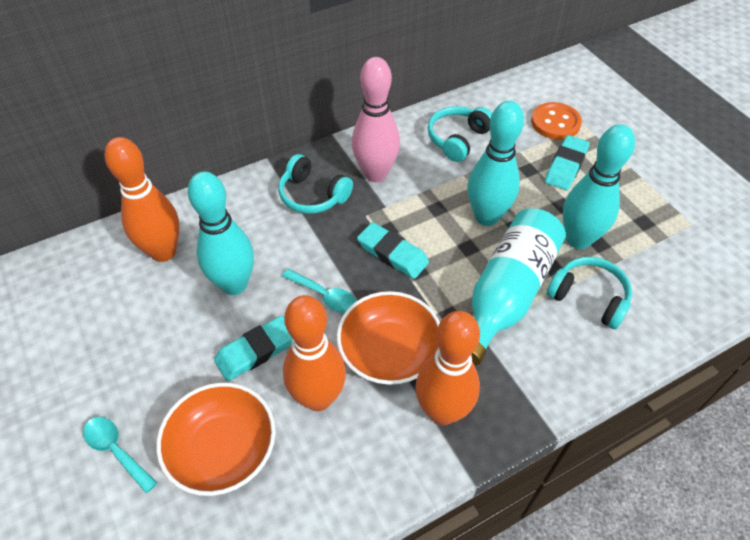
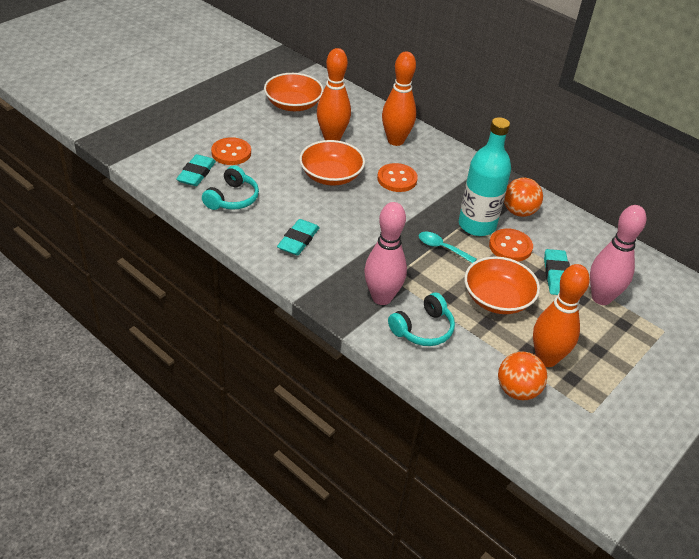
orange ball: 0 -> 2
orange bowl: 2 -> 3
orange button: 1 -> 3
pink bowling pin: 1 -> 2
turquoise bowling pin: 3 -> 0
turquoise headphones: 3 -> 2
turquoise spoon: 2 -> 1

